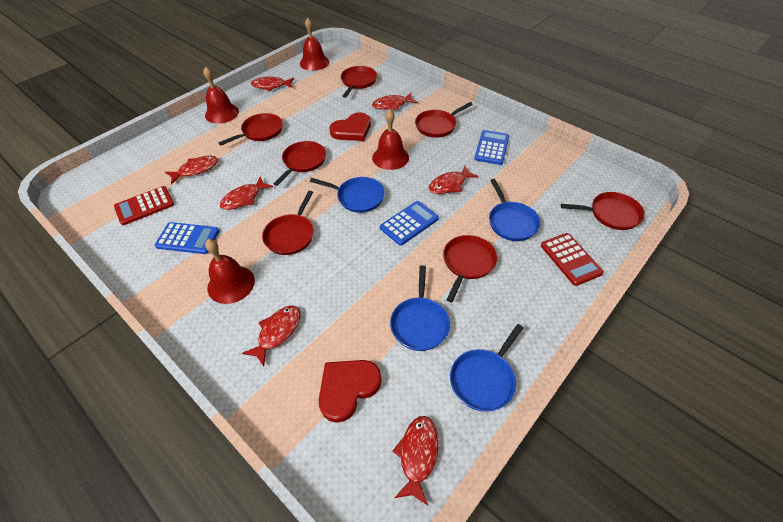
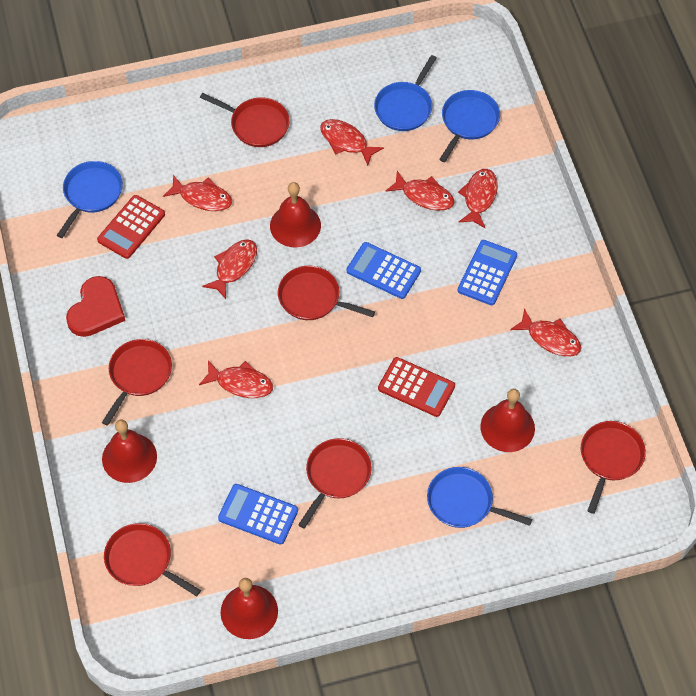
red heart: 2 -> 1
red pan: 7 -> 6

